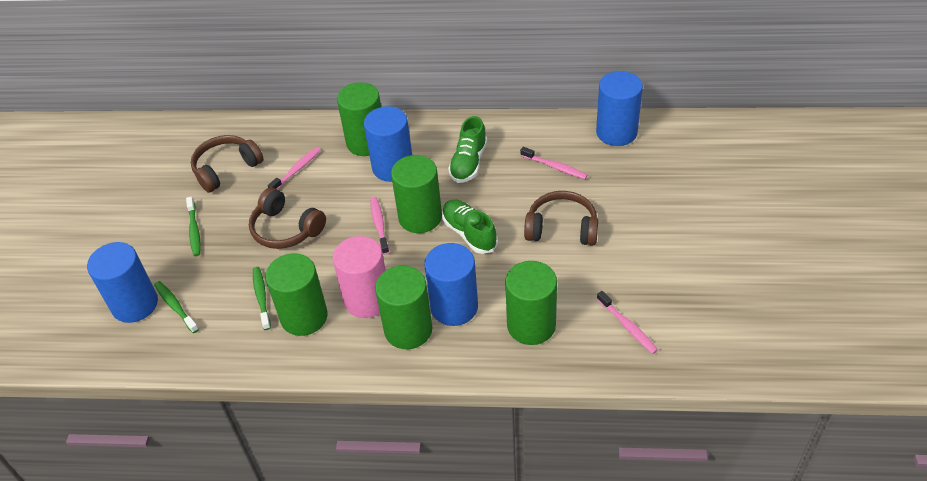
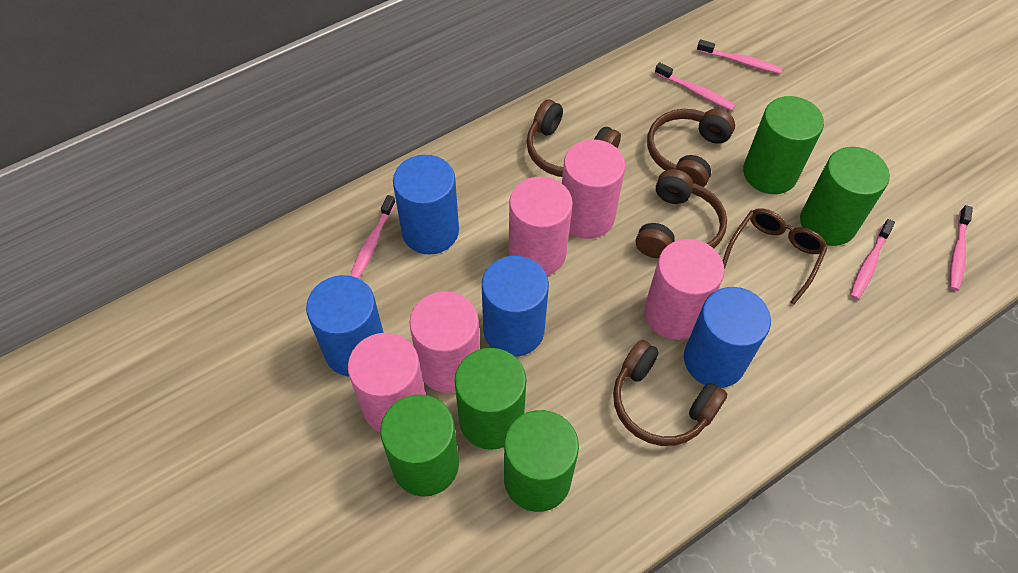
brown glasses: 0 -> 1
brown headphones: 3 -> 4
green shoe: 2 -> 0
green toothbrush: 3 -> 0
pink cylinder: 1 -> 5
pink toothbrush: 4 -> 5

